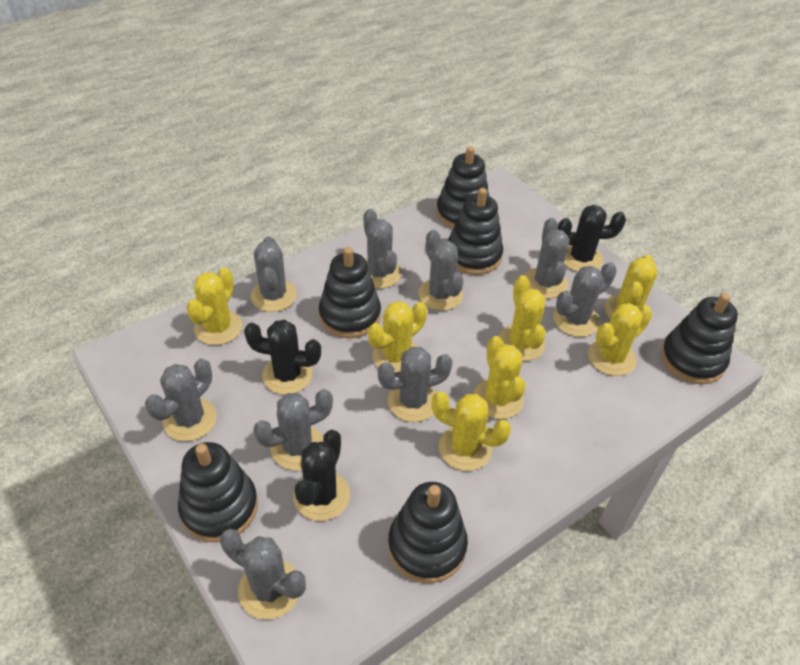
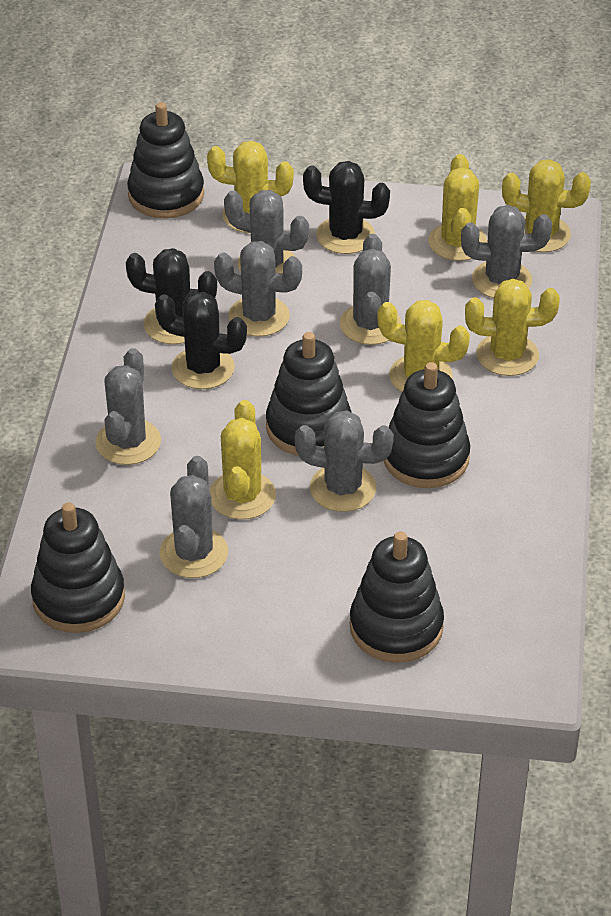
black stacking toy: 6 -> 5
grey cactus: 9 -> 7
yellow cactus: 7 -> 6

